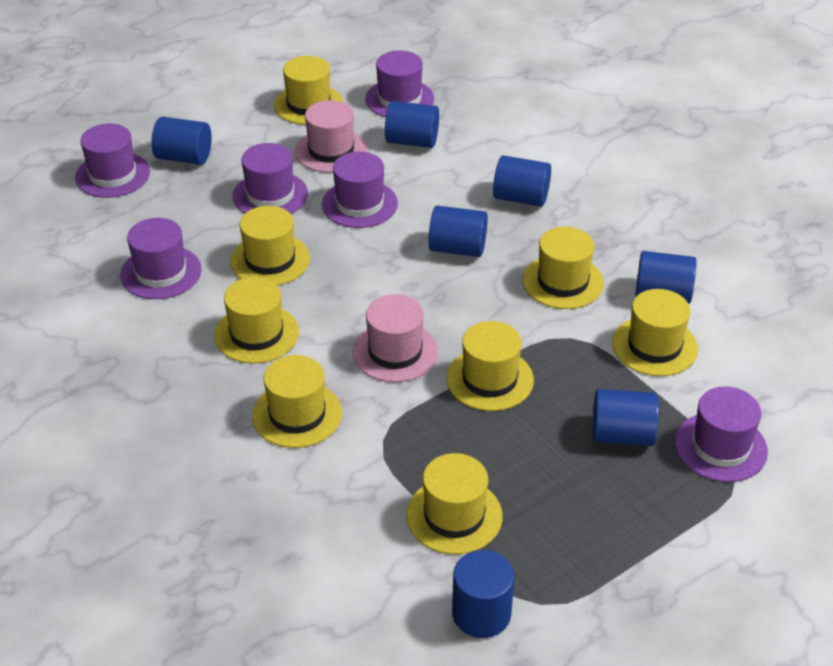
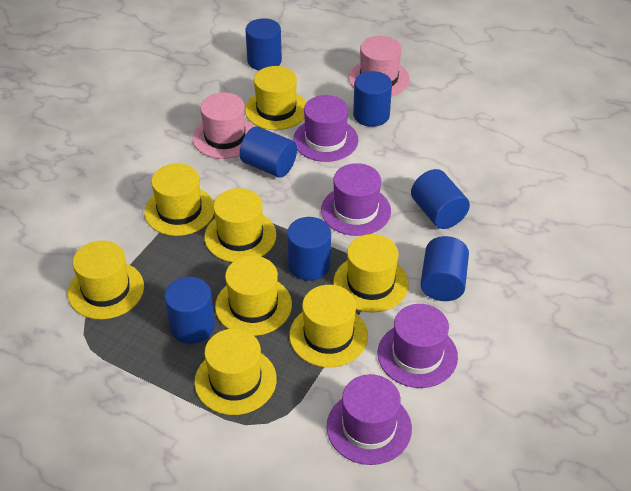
purple hat: 6 -> 4

